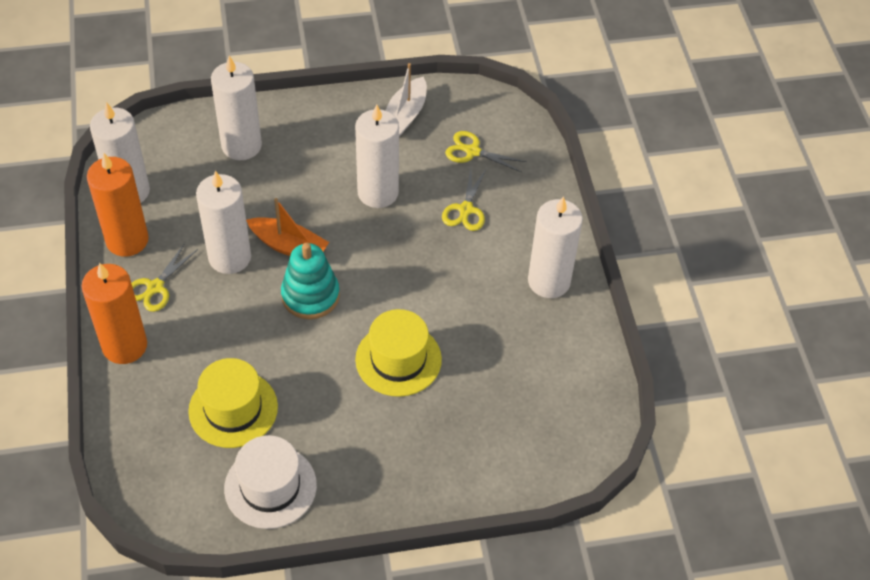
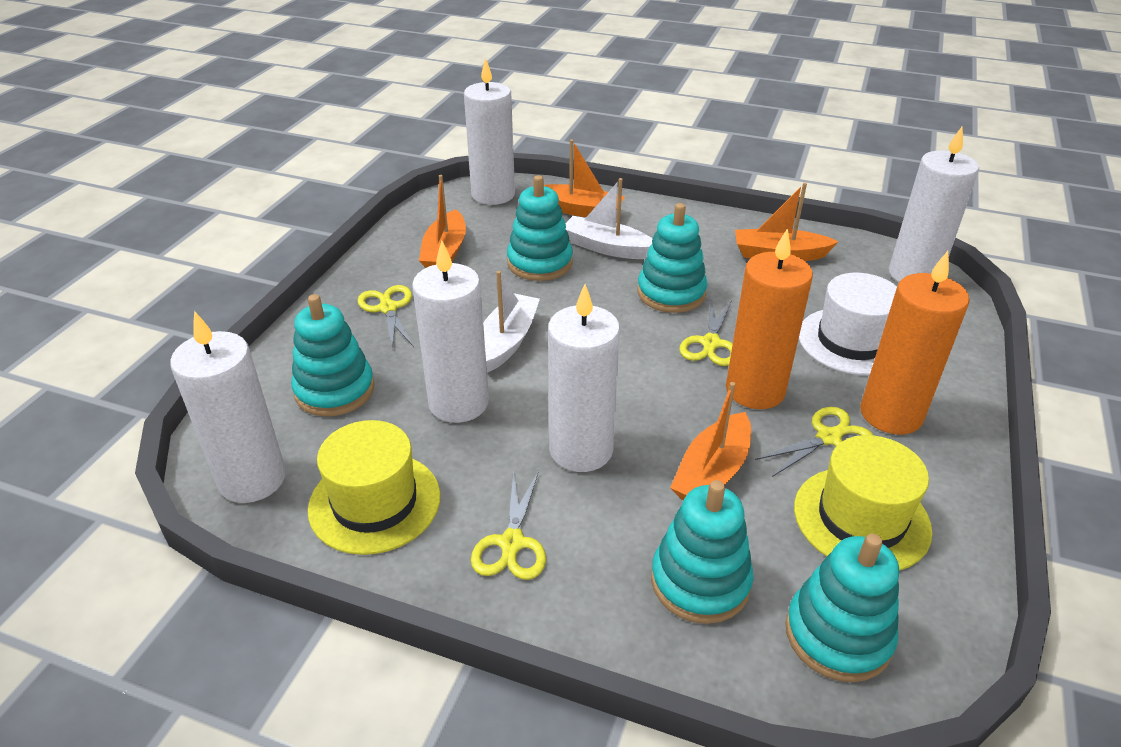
orange boat: 1 -> 4
turquoise stacking toy: 1 -> 5
white boat: 1 -> 2
yellow scissors: 3 -> 4

